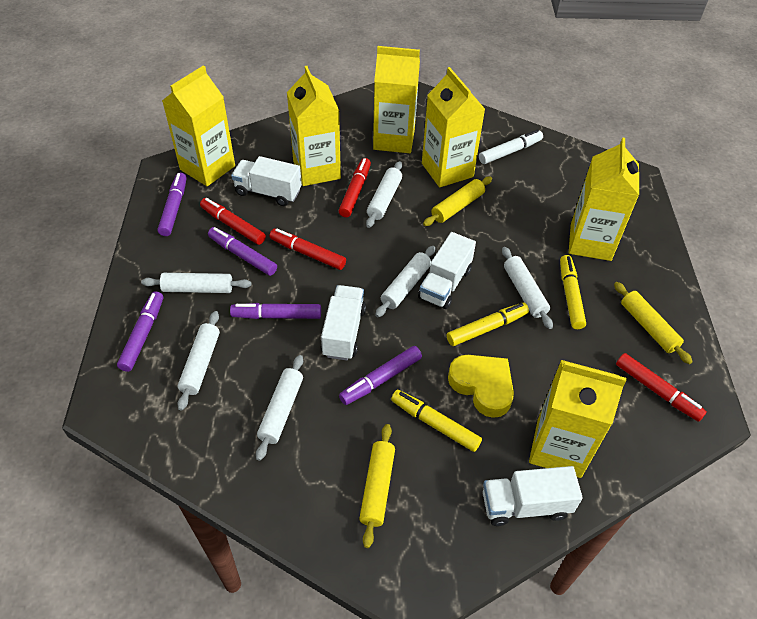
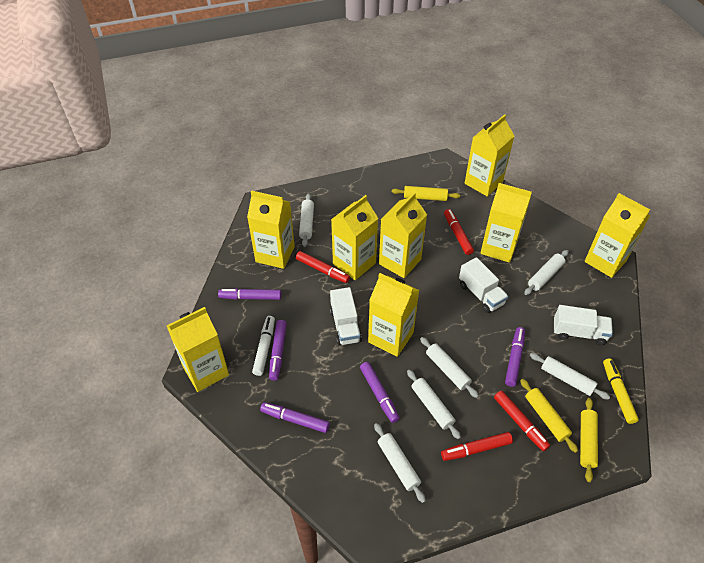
white truck: 4 -> 3
yellow carton: 6 -> 8
yellow heart: 1 -> 0
yellow marker: 3 -> 1

